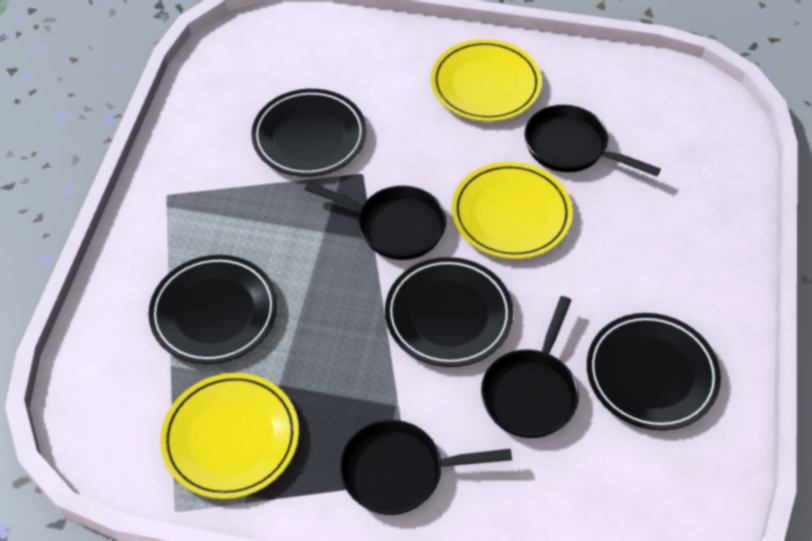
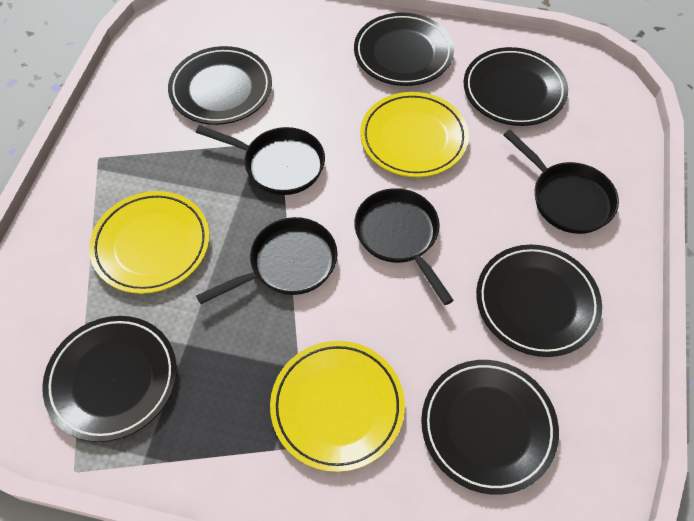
black plate: 4 -> 6

